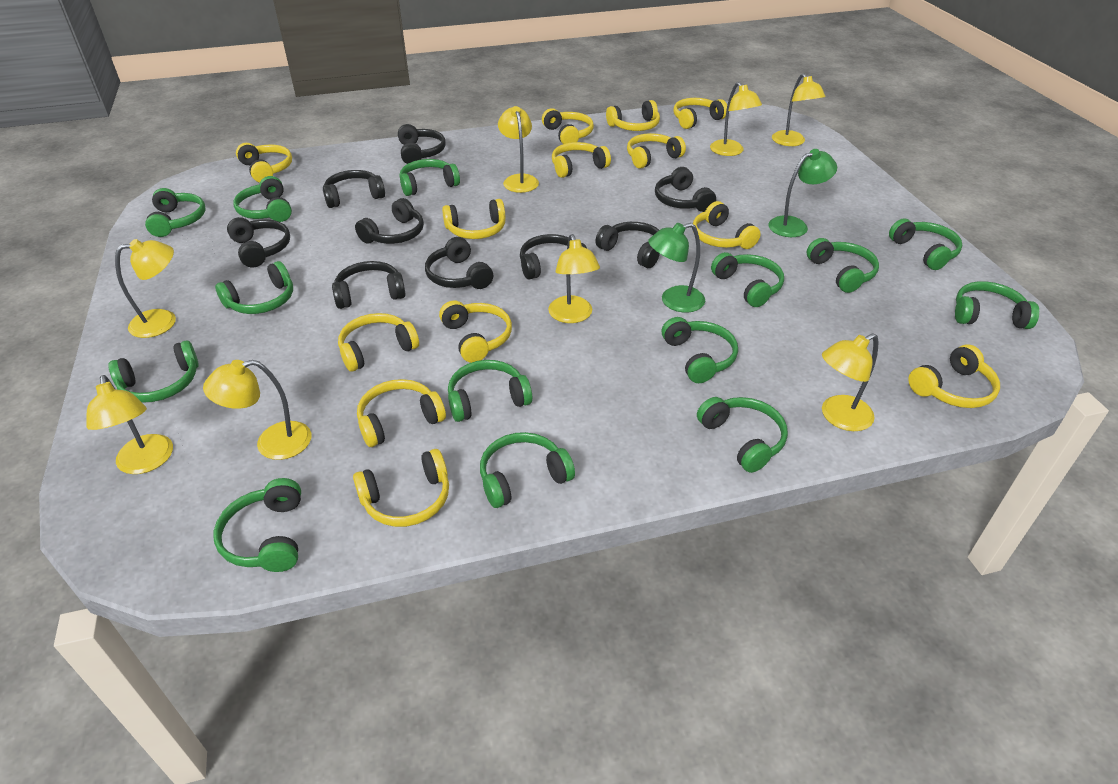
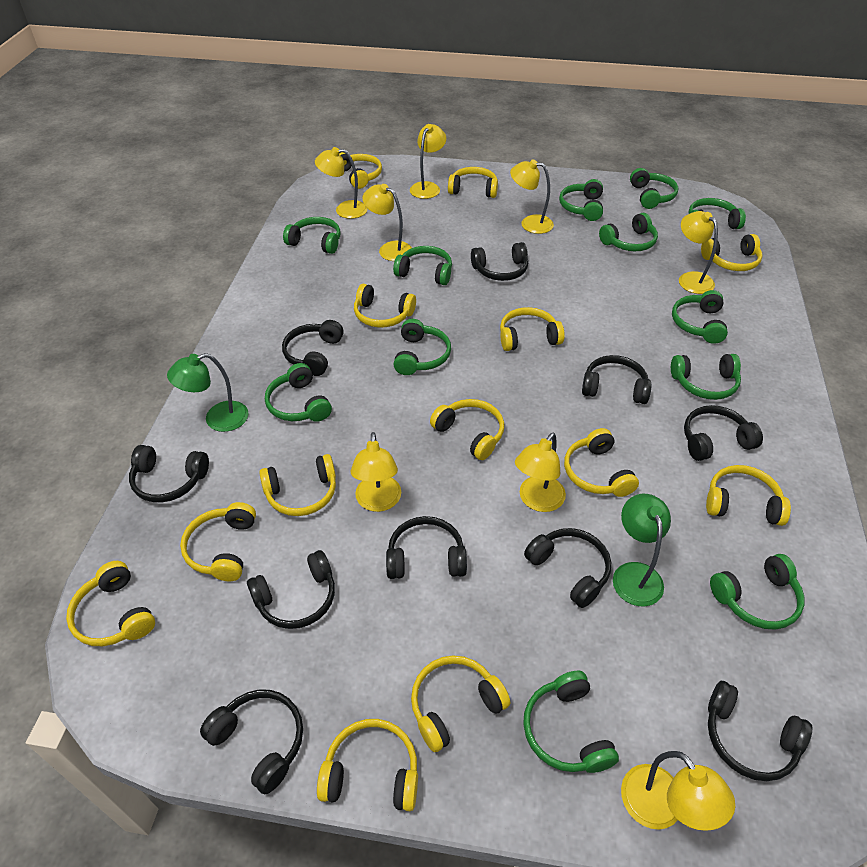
black headphones: 9 -> 10
green headphones: 14 -> 12

